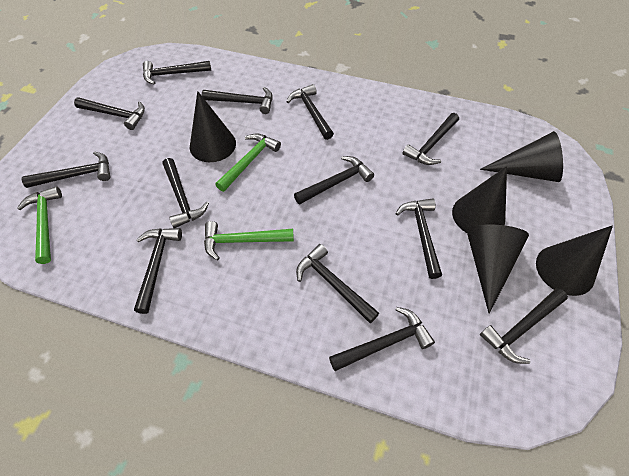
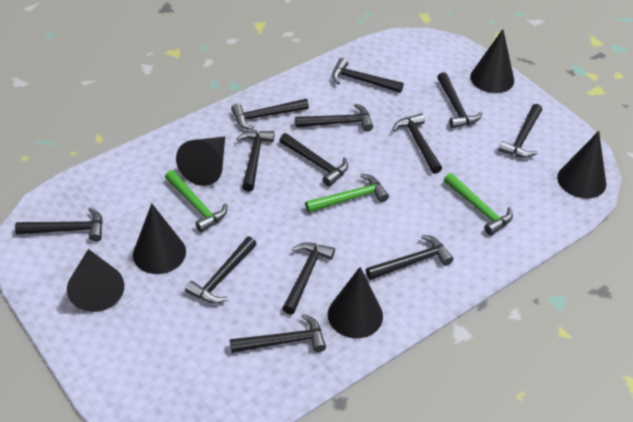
black cone: 5 -> 6

